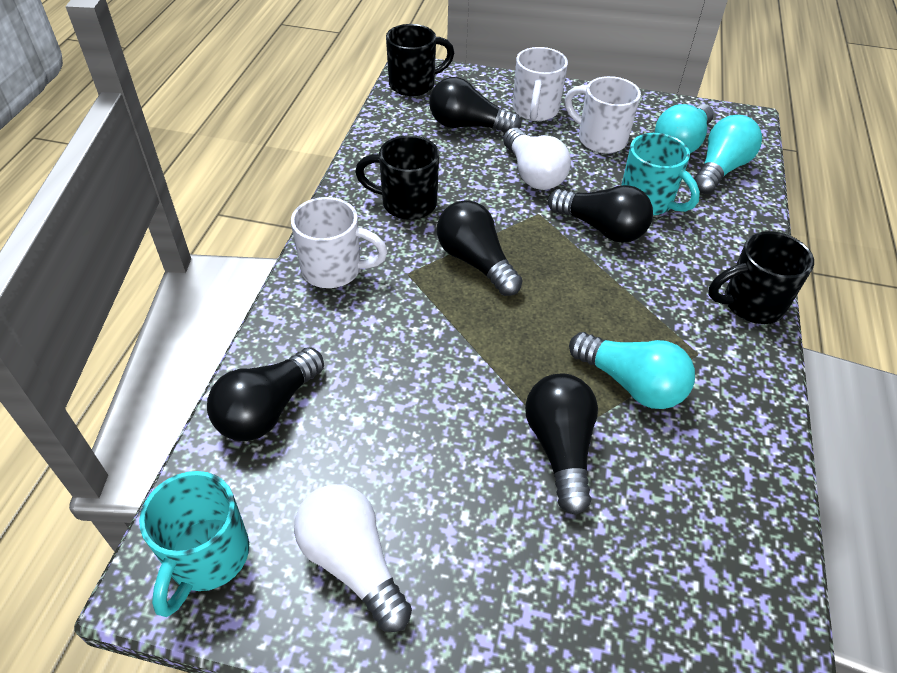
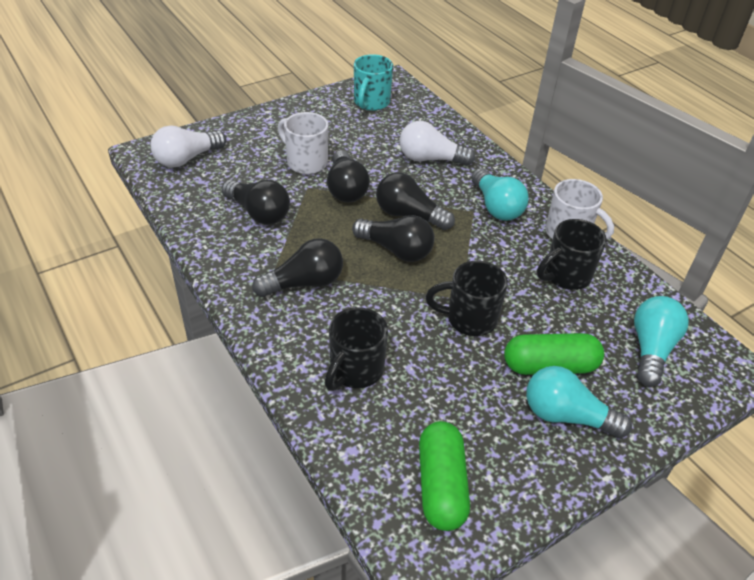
green capsule: 0 -> 2
turquoise mug: 2 -> 1
white mug: 3 -> 2

